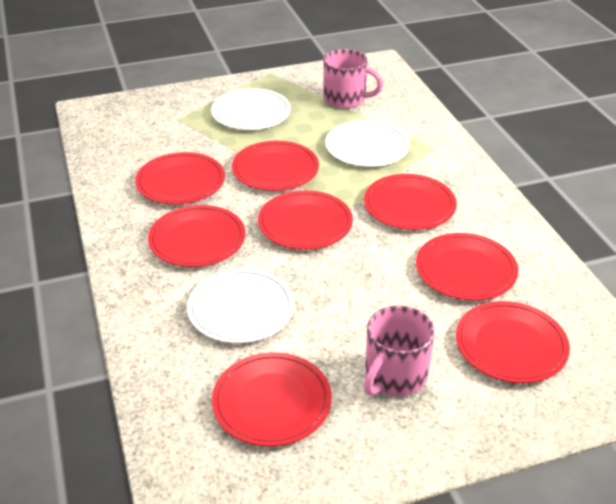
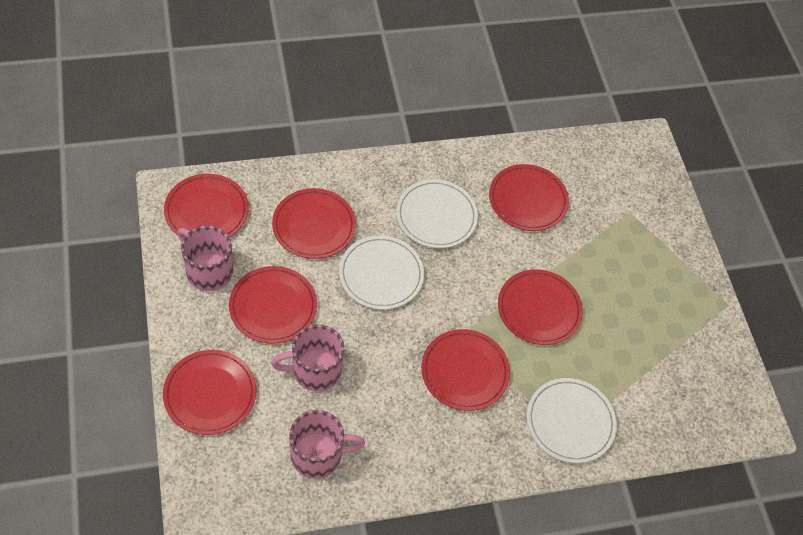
pink mug: 2 -> 3
red plate: 8 -> 7

